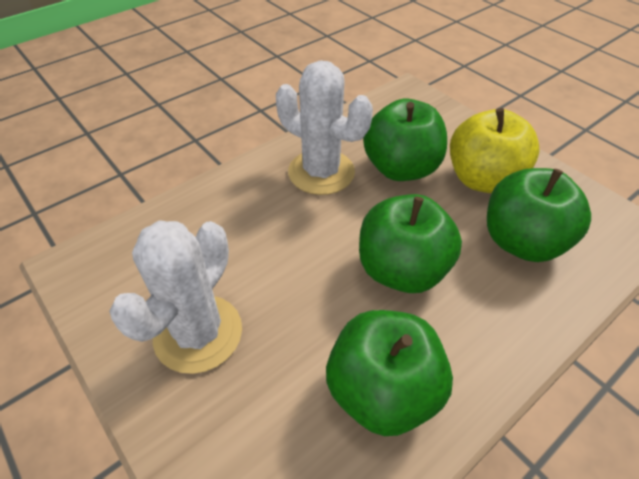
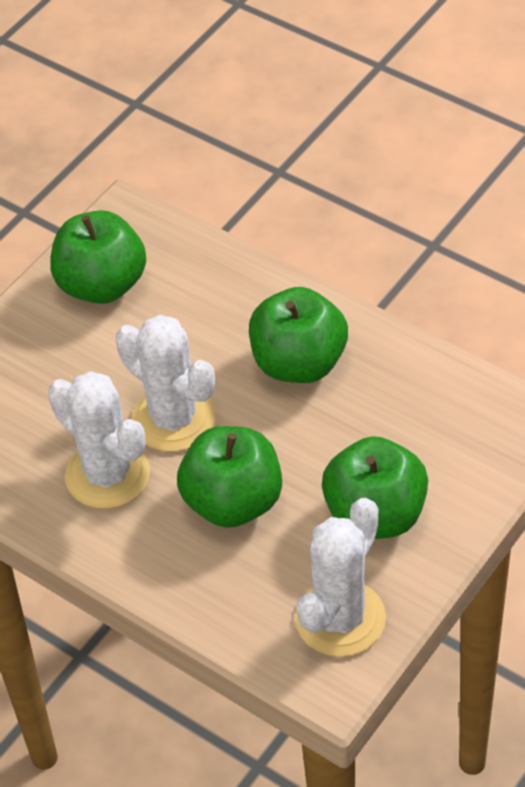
white cactus: 2 -> 3
yellow apple: 1 -> 0

